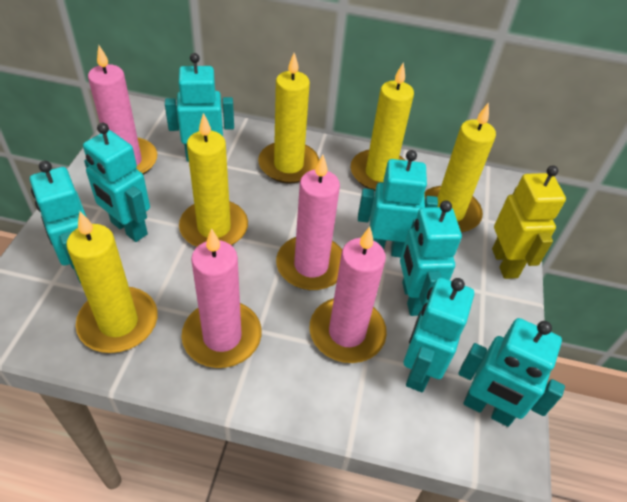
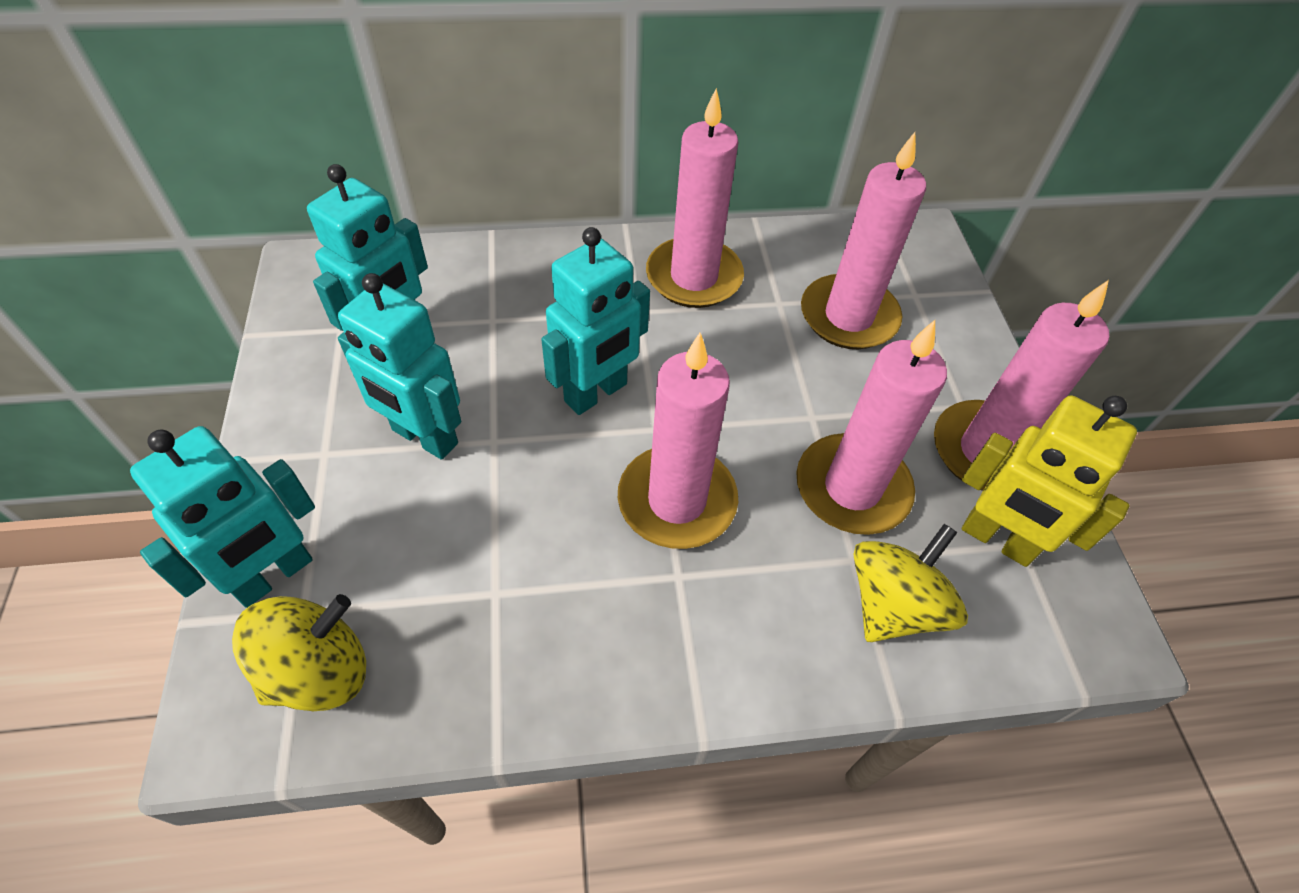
pink candle: 4 -> 5
turquoise robot: 7 -> 4
yellow candle: 5 -> 0
yellow spinning top: 0 -> 2

